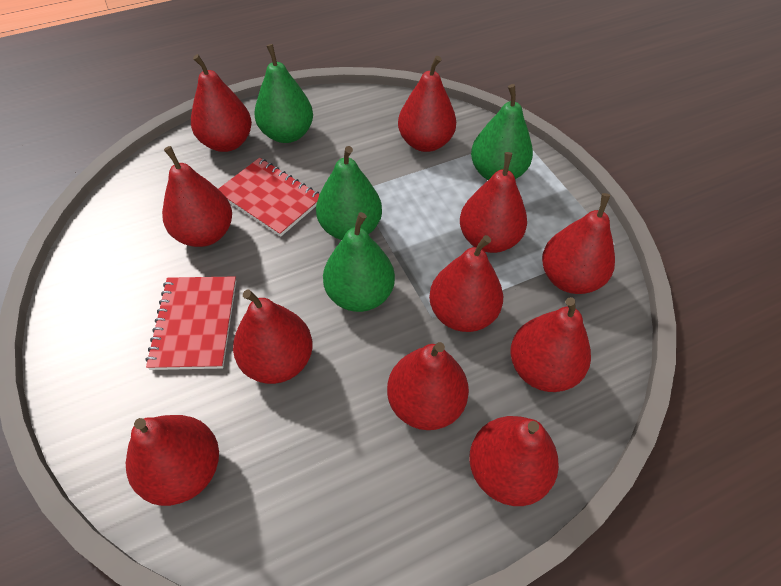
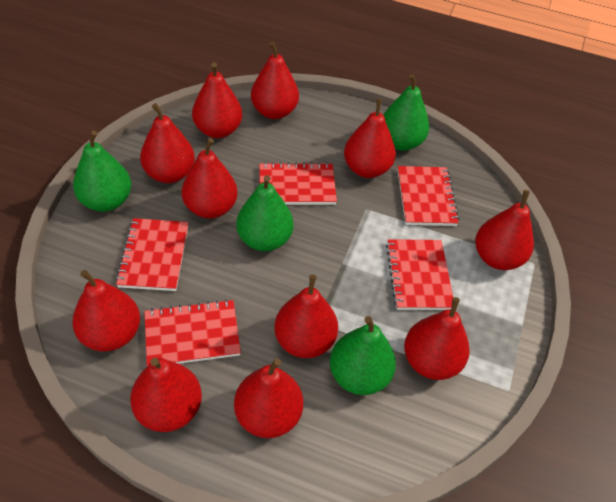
red notebook: 2 -> 5

